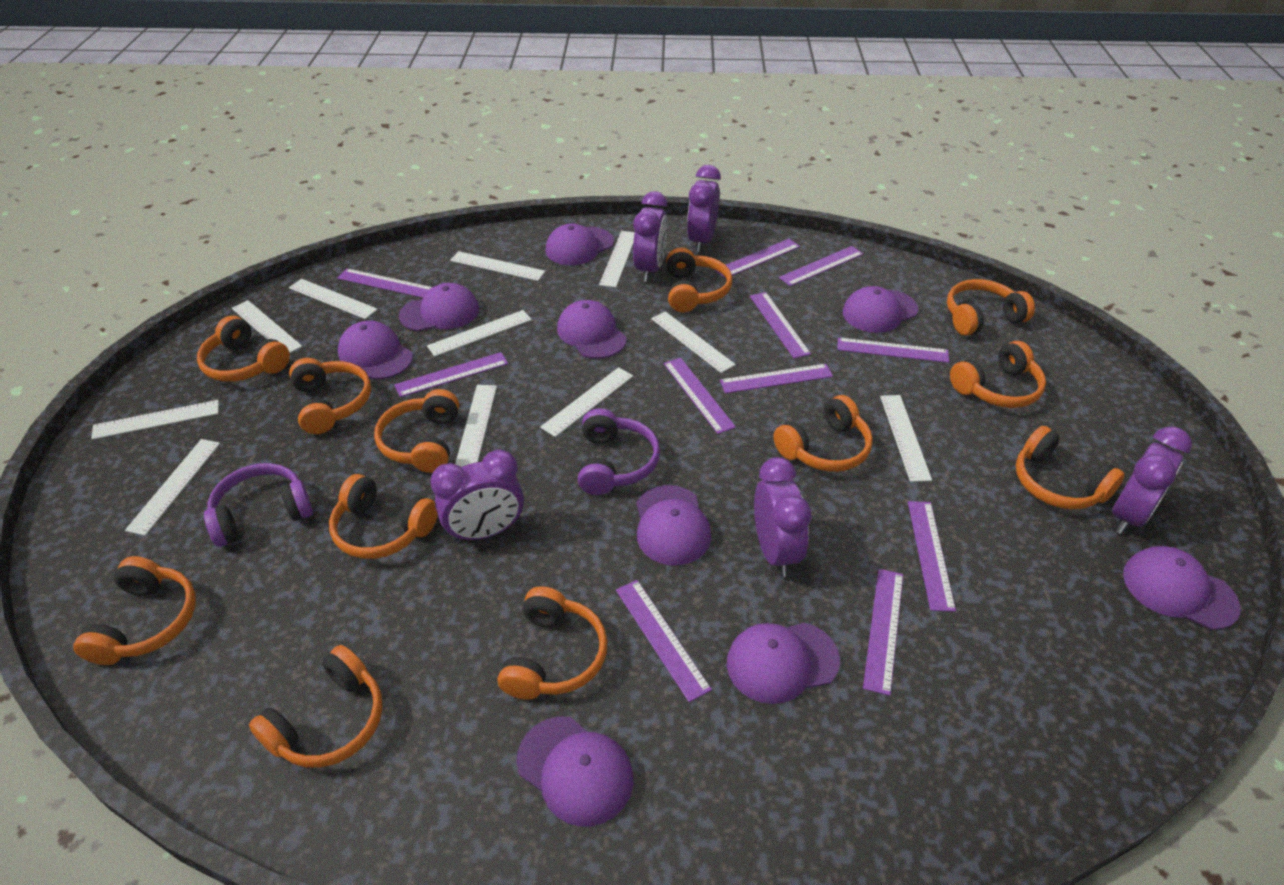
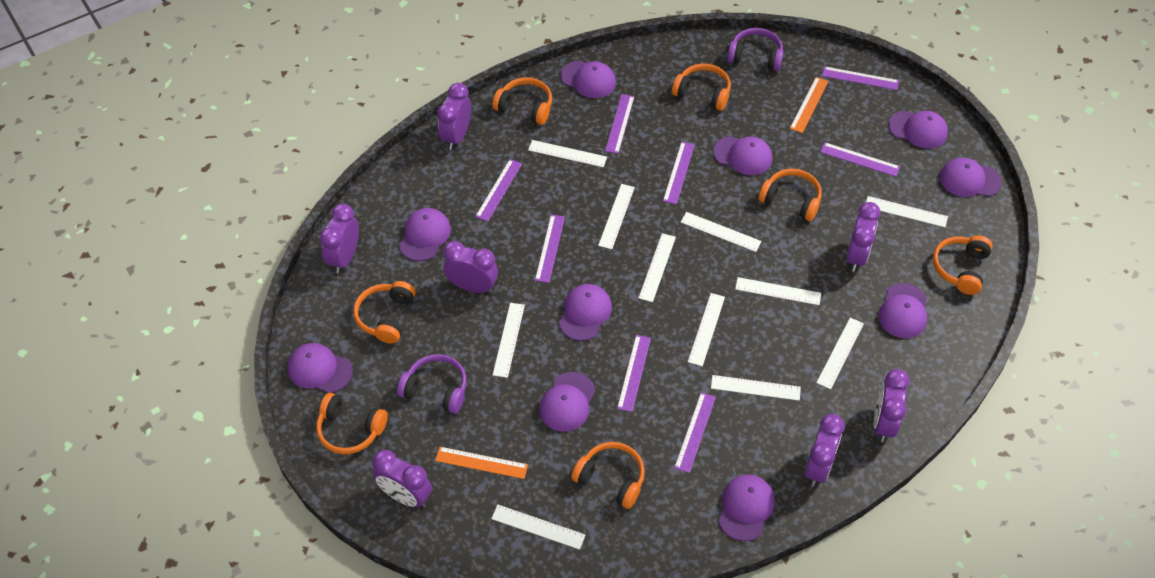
orange headphones: 12 -> 7
orange ruler: 0 -> 2
purple cap: 9 -> 10
purple clock: 5 -> 7
purple ruler: 11 -> 8

